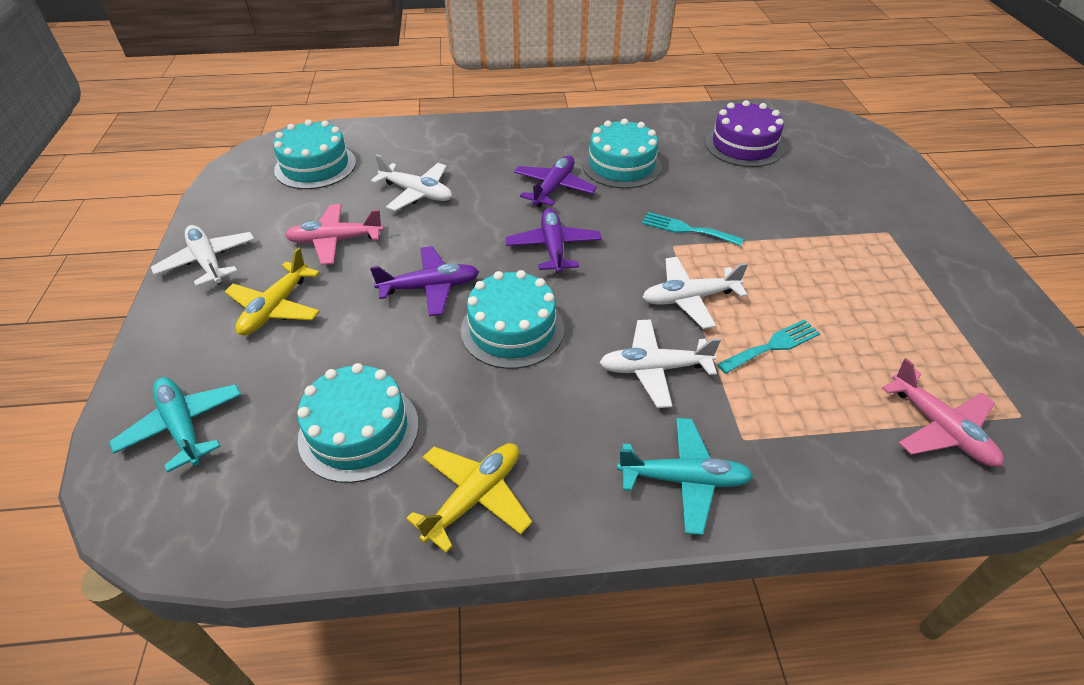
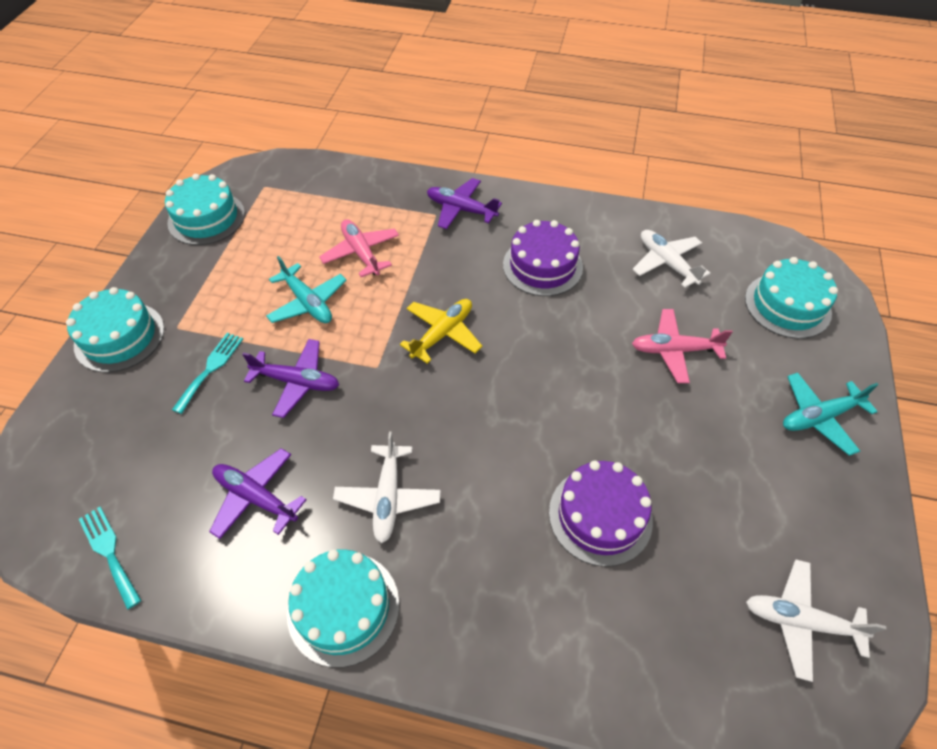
purple cake: 1 -> 2
white plane: 4 -> 3
yellow plane: 2 -> 1

